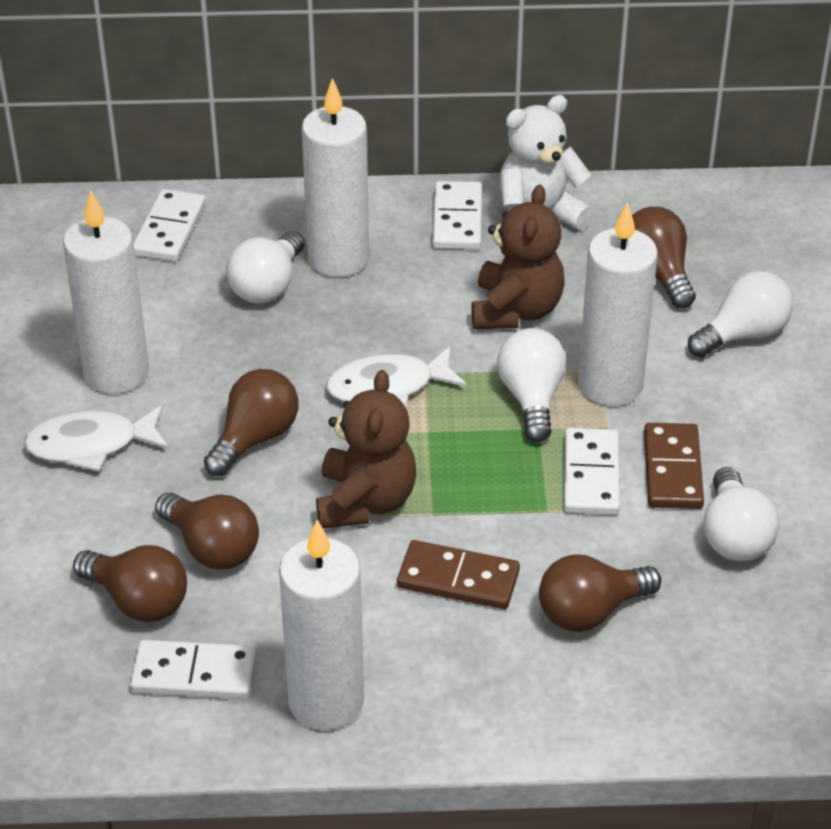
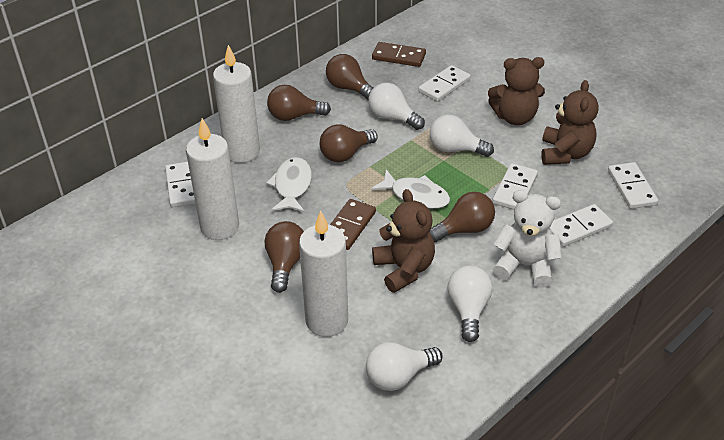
brown teddy bear: 2 -> 3
white candle: 4 -> 3
white domino: 4 -> 5

